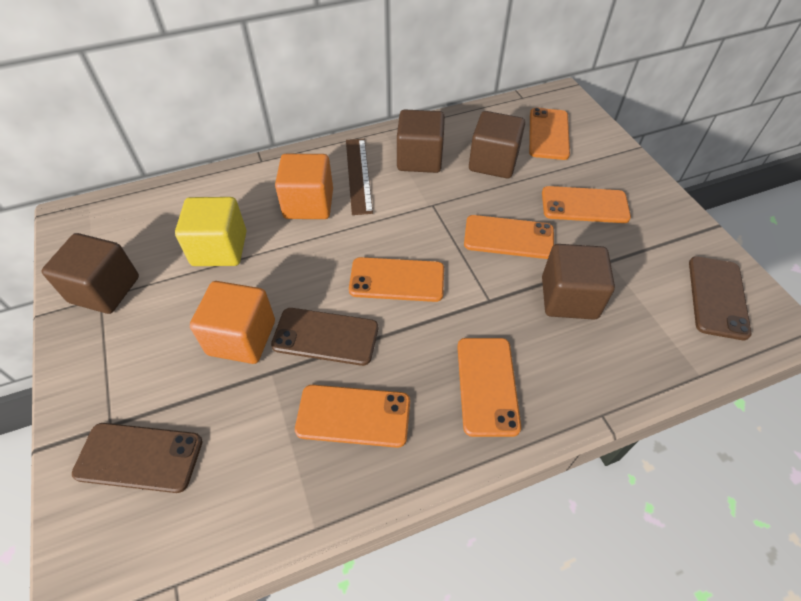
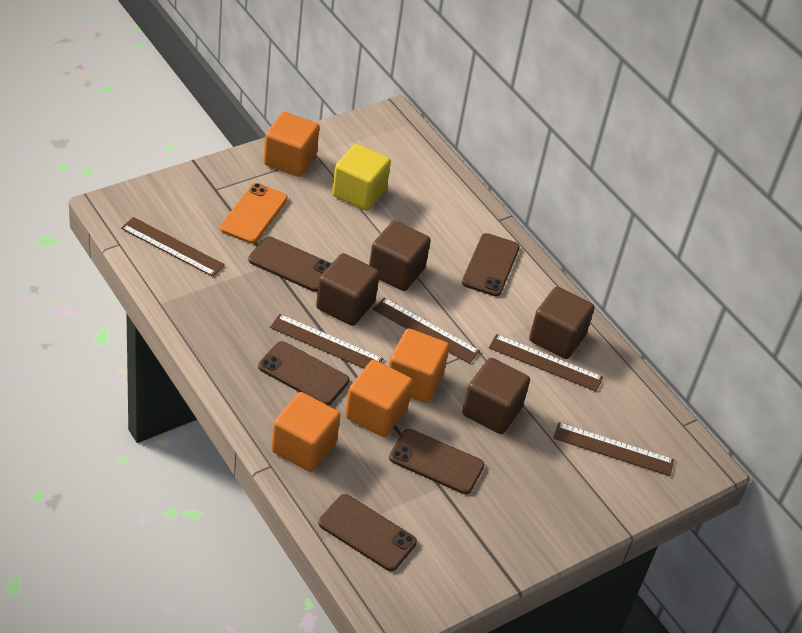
brown phone: 3 -> 5
brown ruler: 1 -> 5
orange cube: 2 -> 4
orange phone: 6 -> 1

